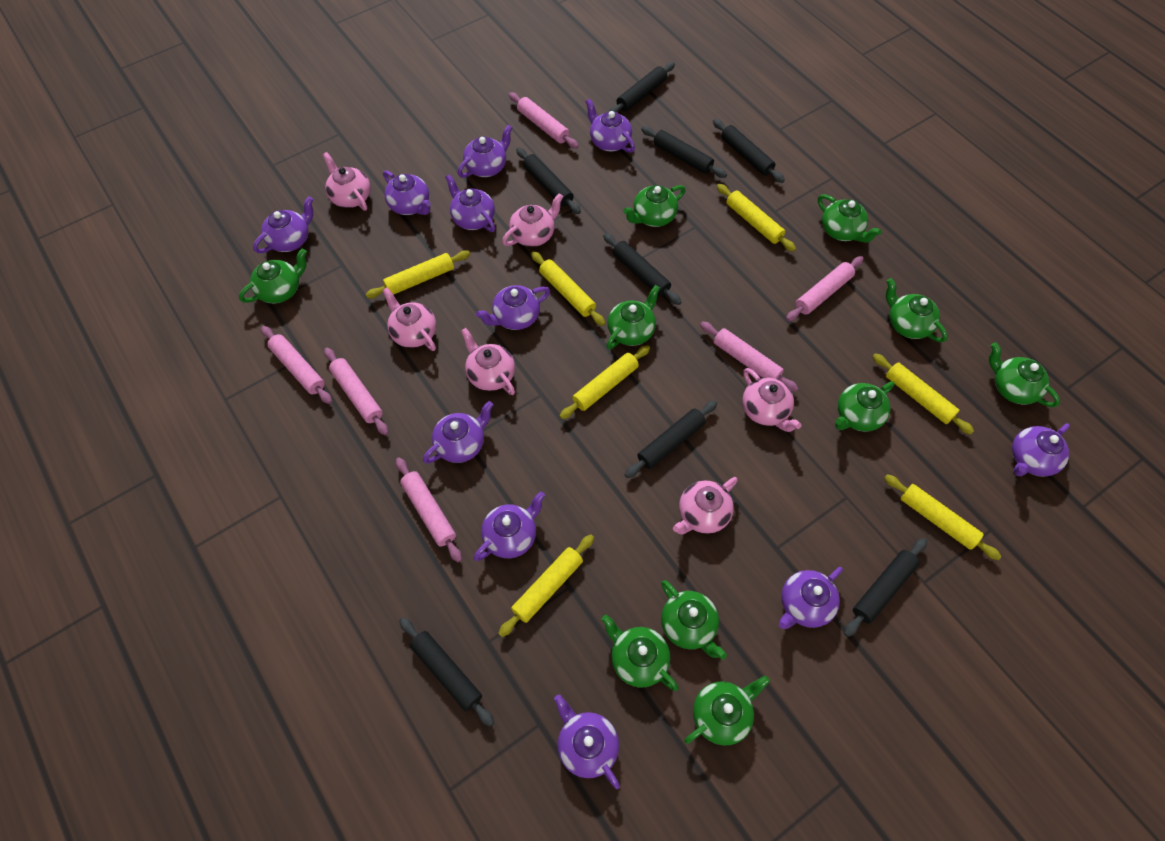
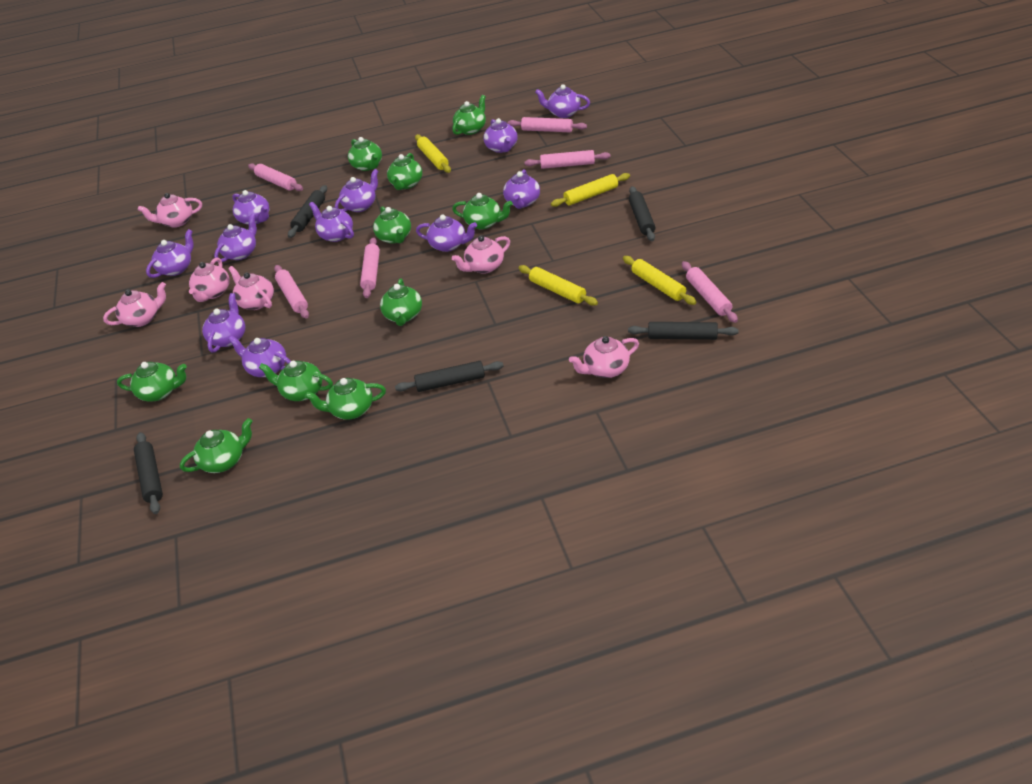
black rolling pin: 8 -> 5
yellow rolling pin: 7 -> 4

